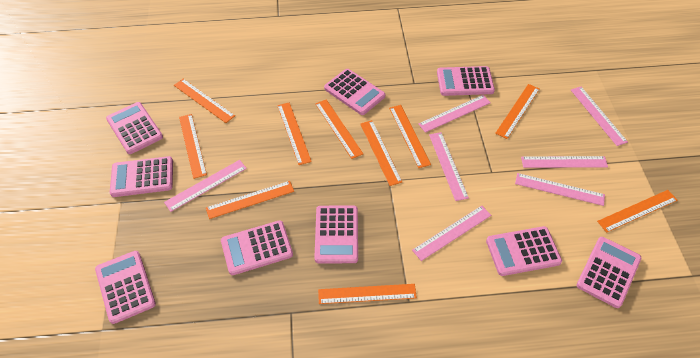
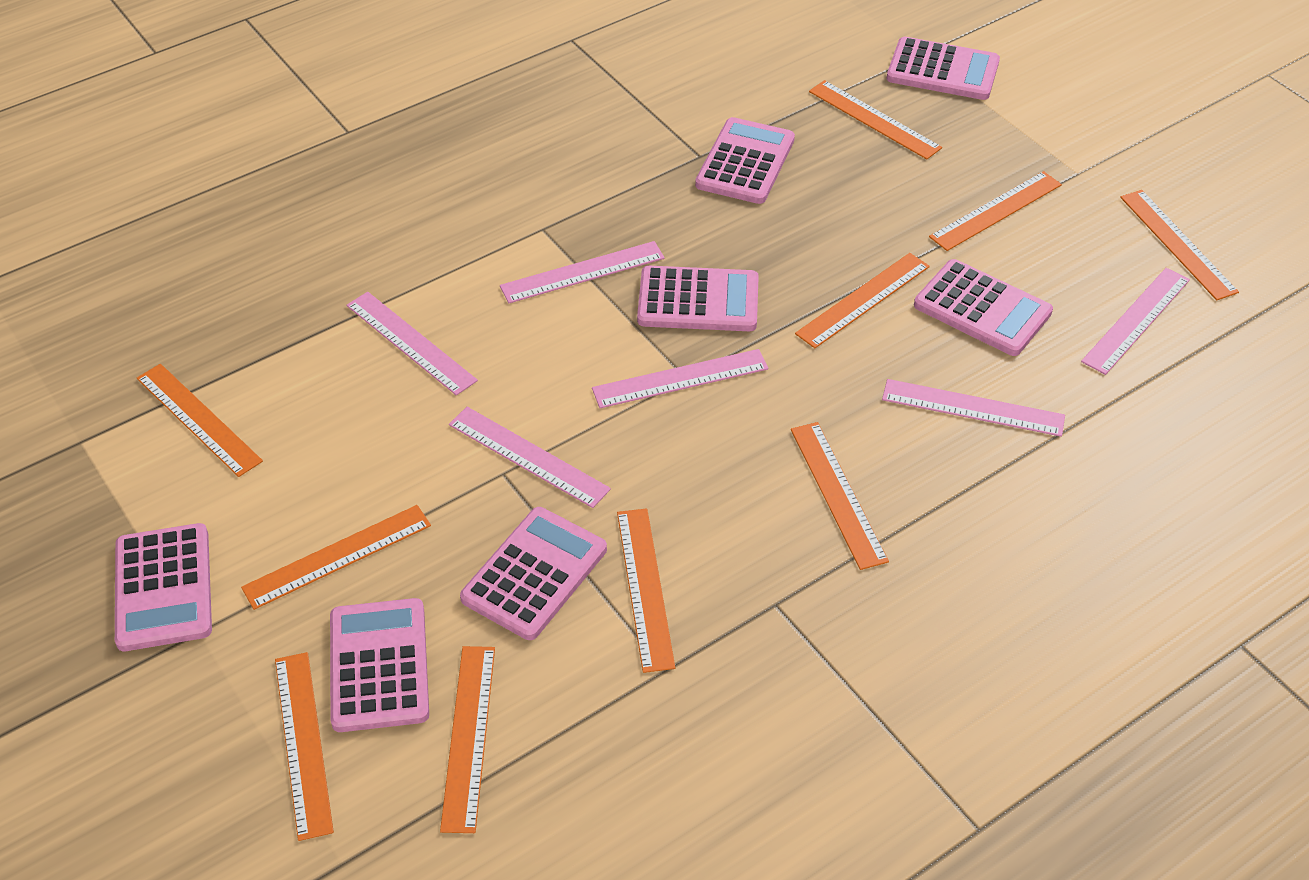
pink calculator: 9 -> 7
pink ruler: 7 -> 6

